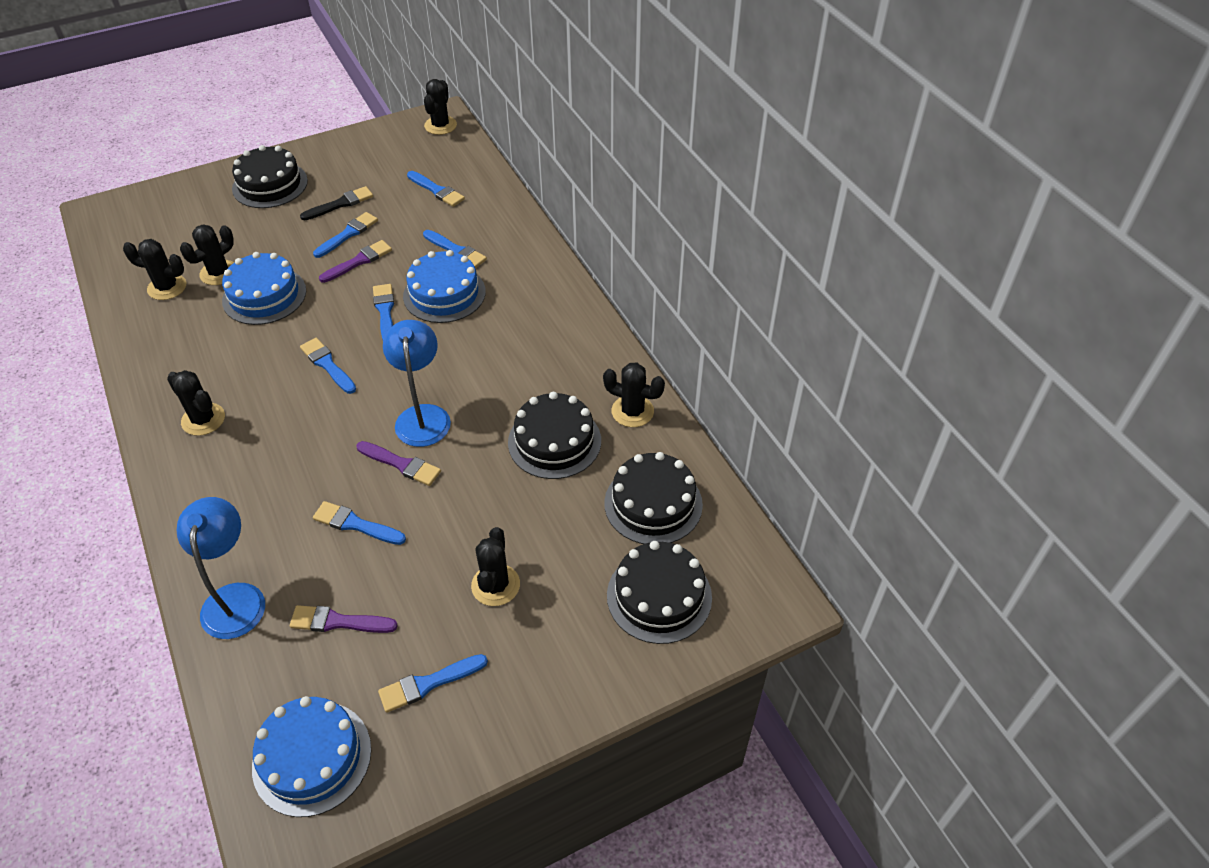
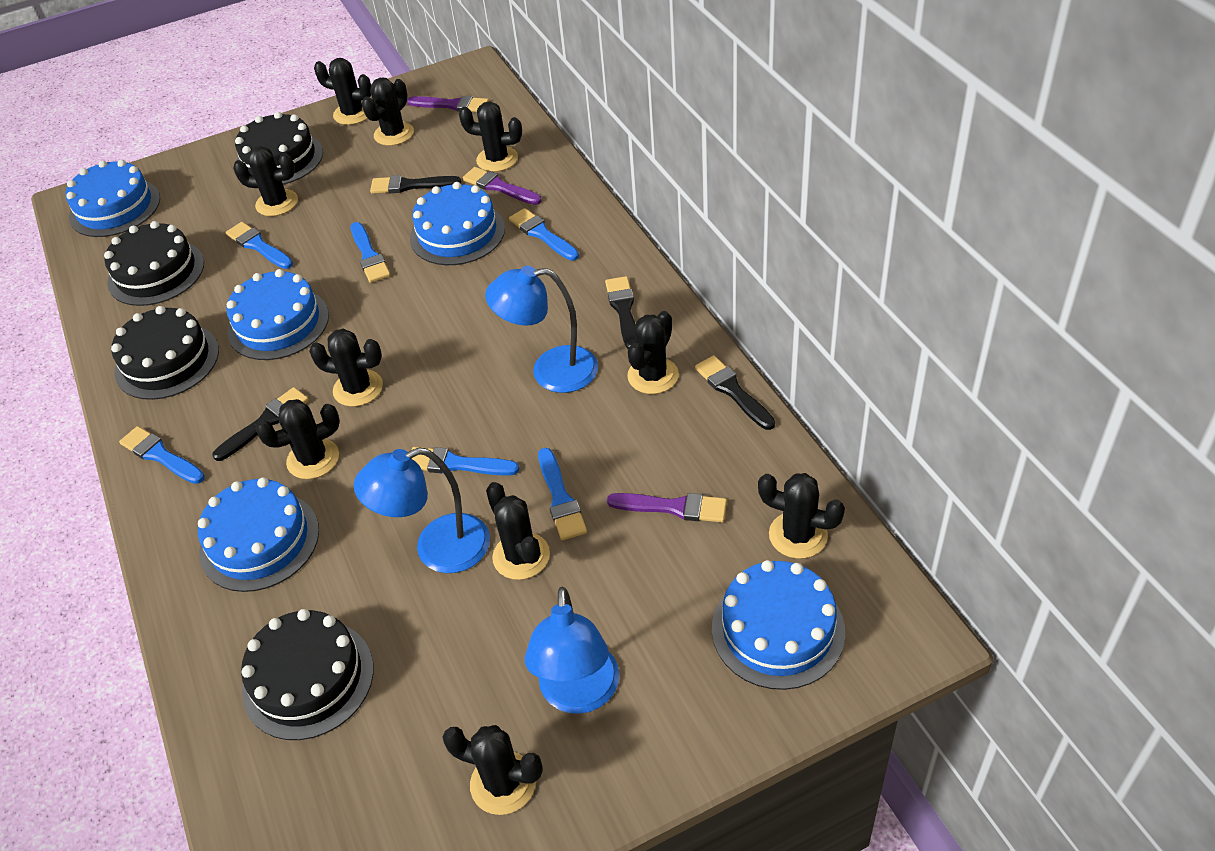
black brush: 1 -> 4
black cactus: 6 -> 10
blue brush: 7 -> 6
blue cake: 3 -> 5
blue lamp: 2 -> 3

